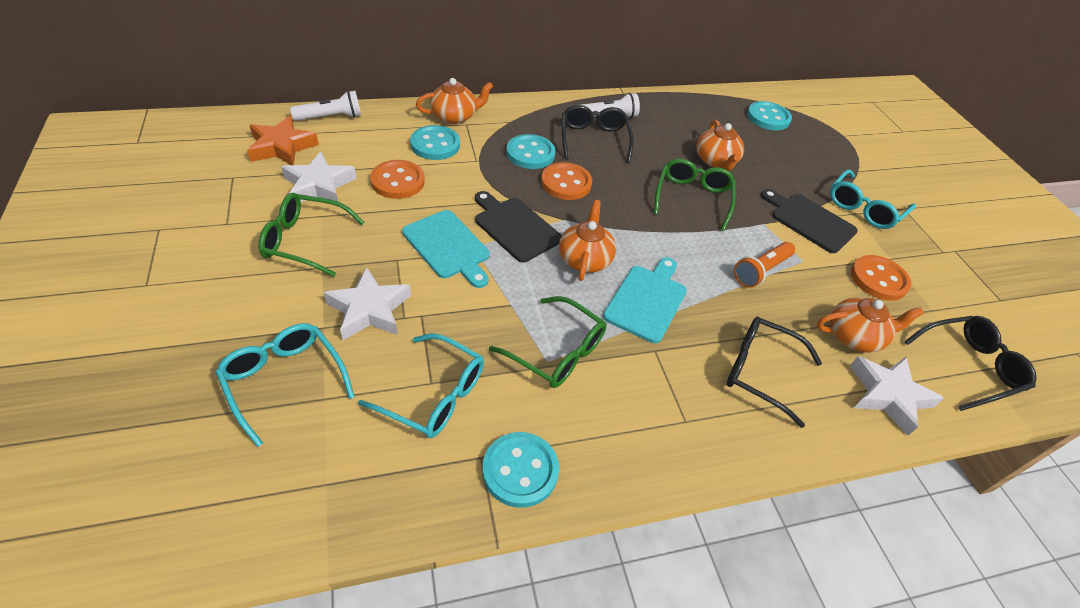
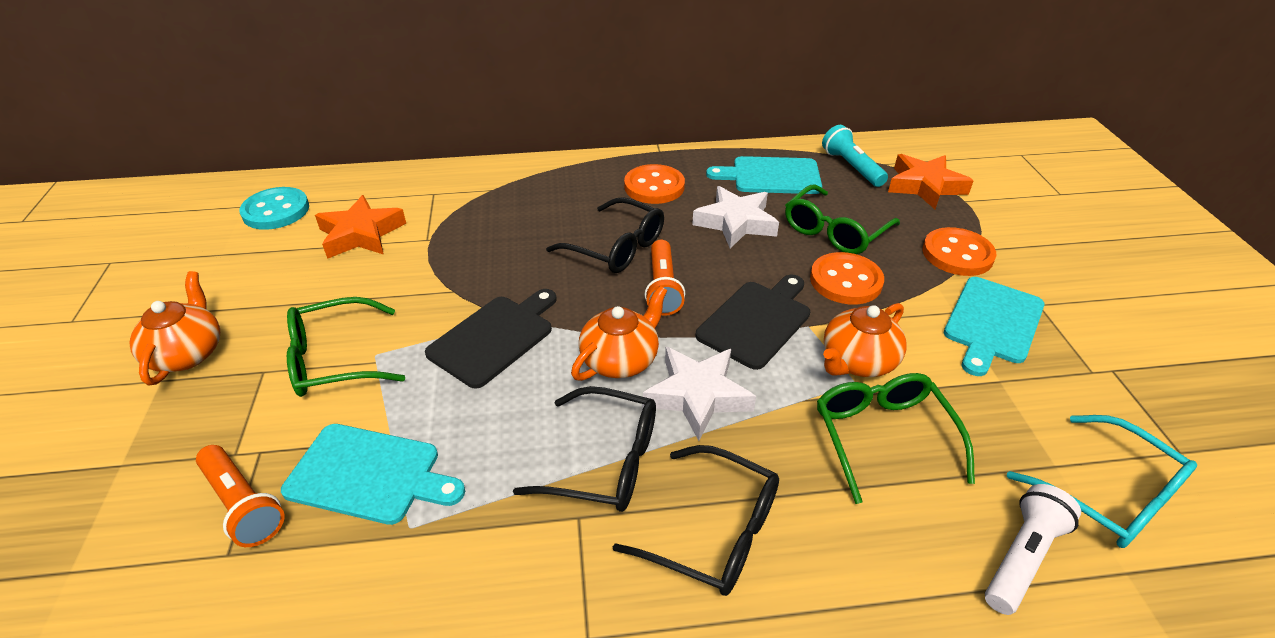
orange flashlight: 1 -> 2
orange star: 1 -> 2
orange teapot: 4 -> 3
turquoise button: 4 -> 1
turquoise cutting board: 2 -> 3
turquoise flashlight: 0 -> 1
turquoise glasses: 3 -> 1
white flashlight: 2 -> 1
white star: 3 -> 2

